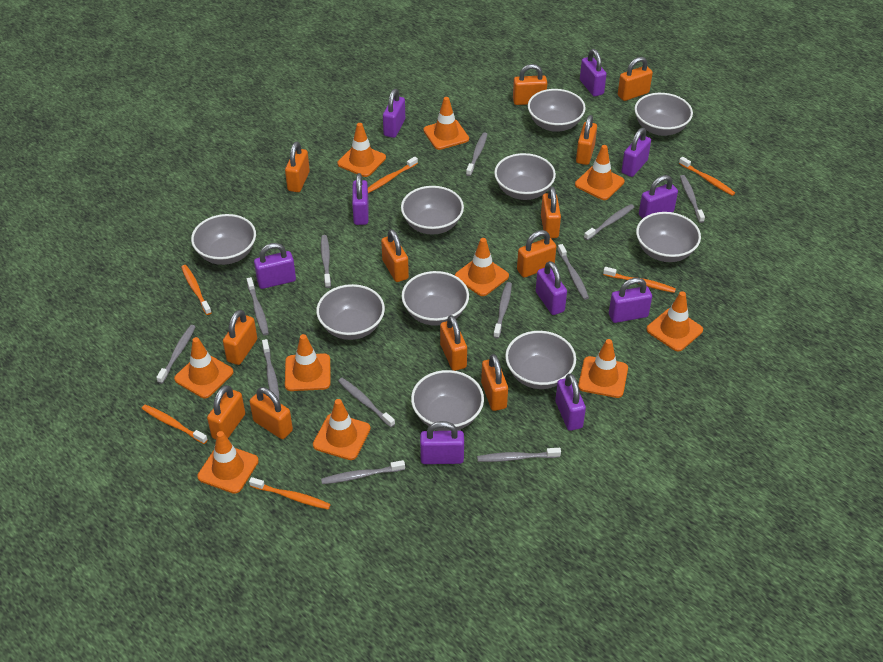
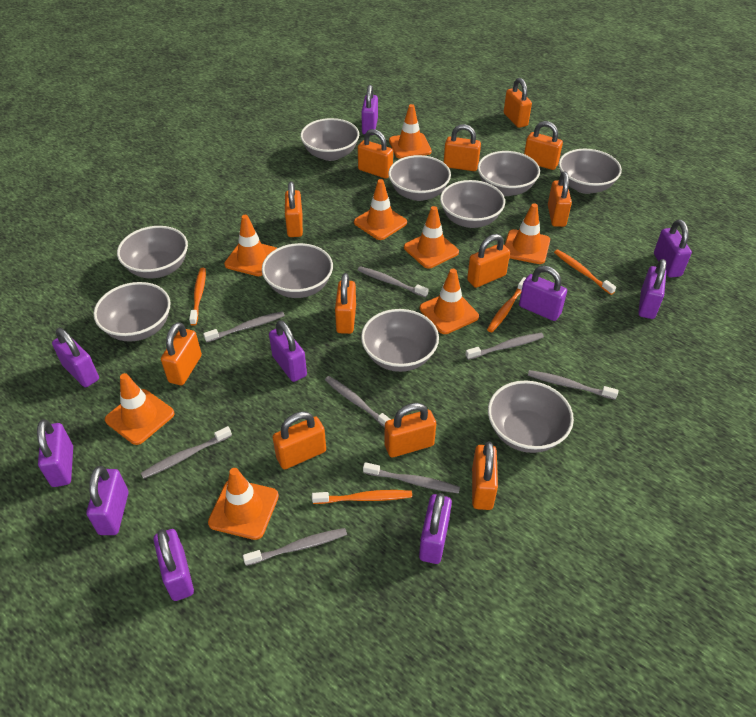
grey toothbrush: 12 -> 8
orange toothbrush: 6 -> 4
orange traffic cone: 10 -> 8

